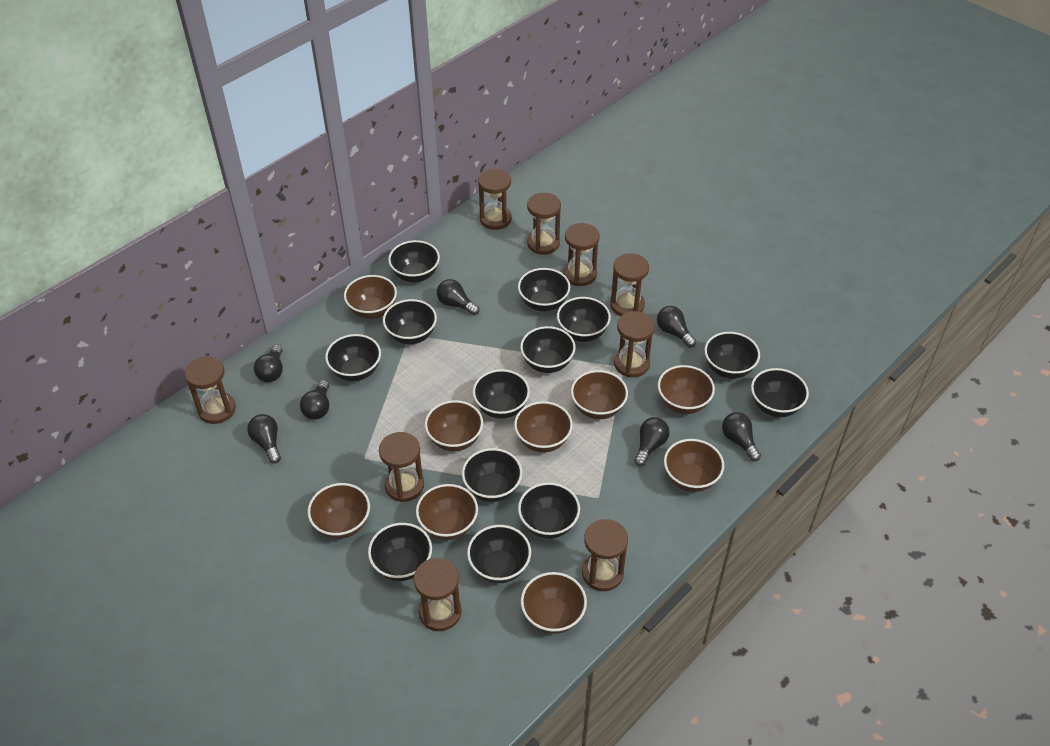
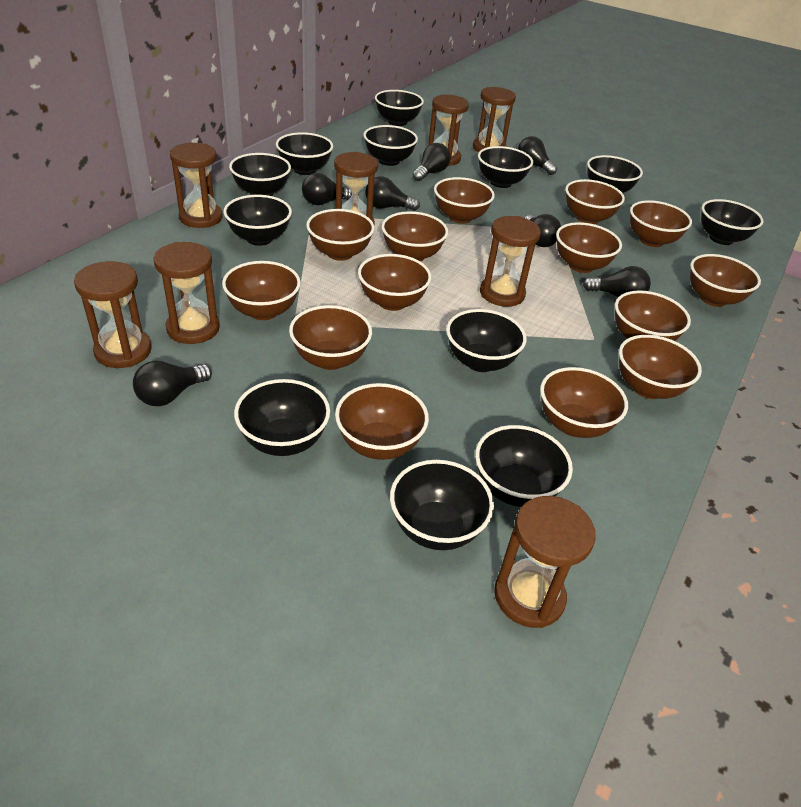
black bowl: 13 -> 12
brown bowl: 9 -> 14
brown hourglass: 9 -> 8

